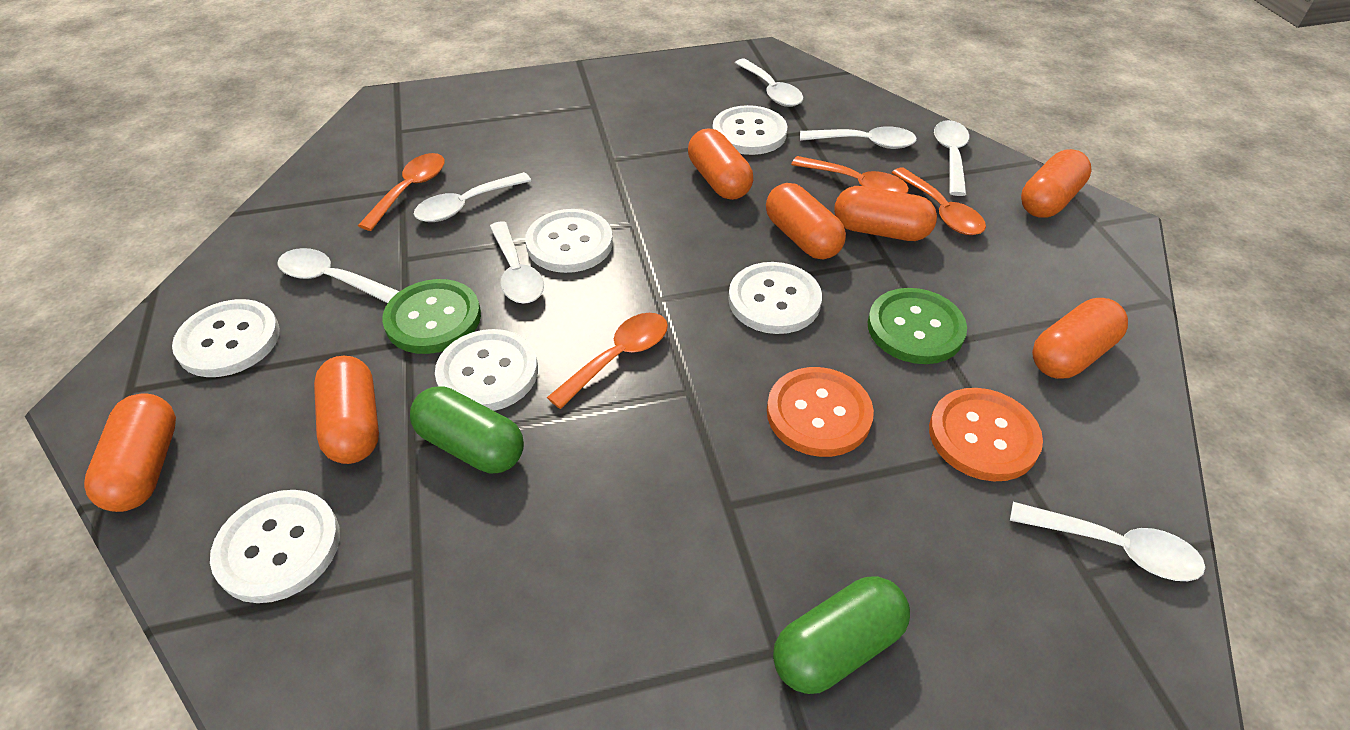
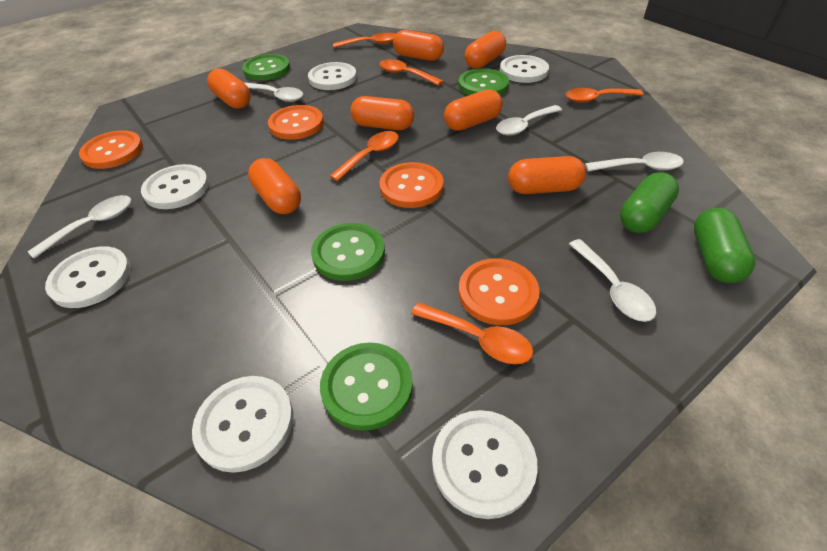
green button: 2 -> 4
orange button: 2 -> 4
orange spoon: 4 -> 5
white spoon: 7 -> 5

